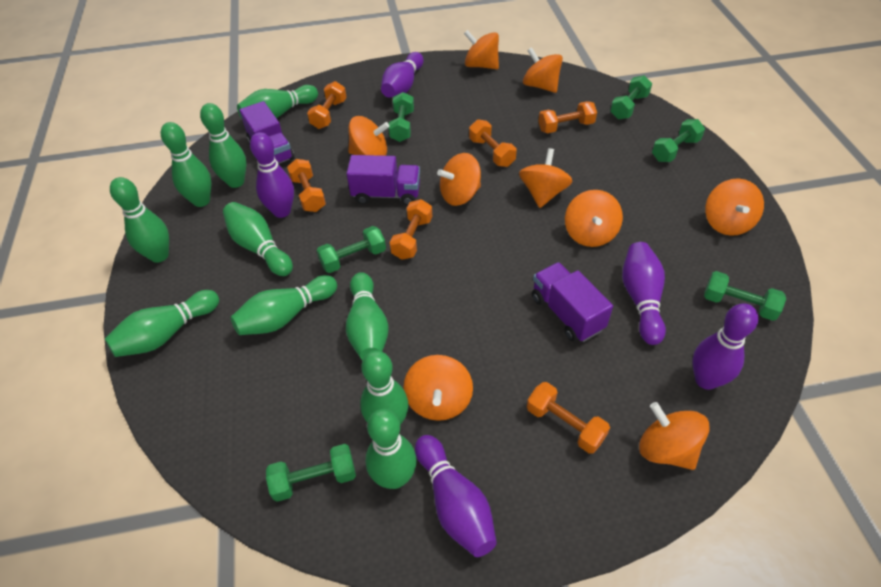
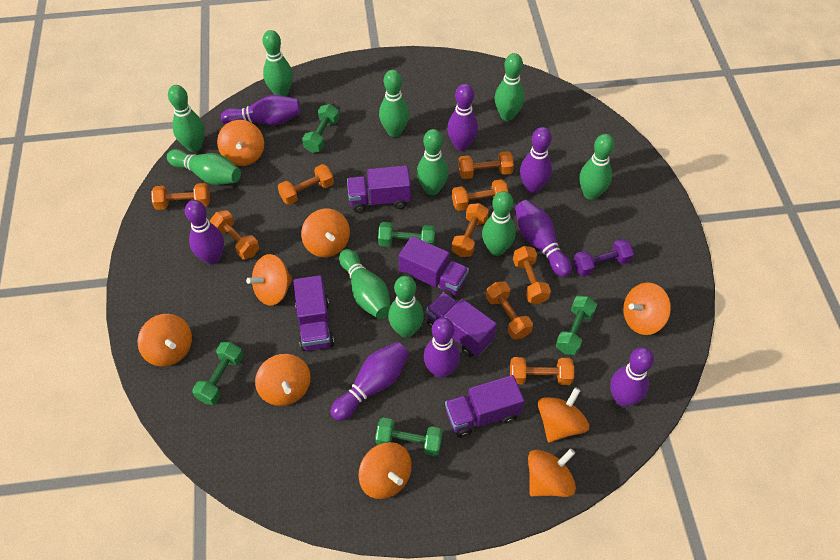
green dumbbell: 6 -> 5
orange dumbbell: 6 -> 9
purple bowling pin: 5 -> 8
purple dumbbell: 0 -> 1
purple truck: 3 -> 5

